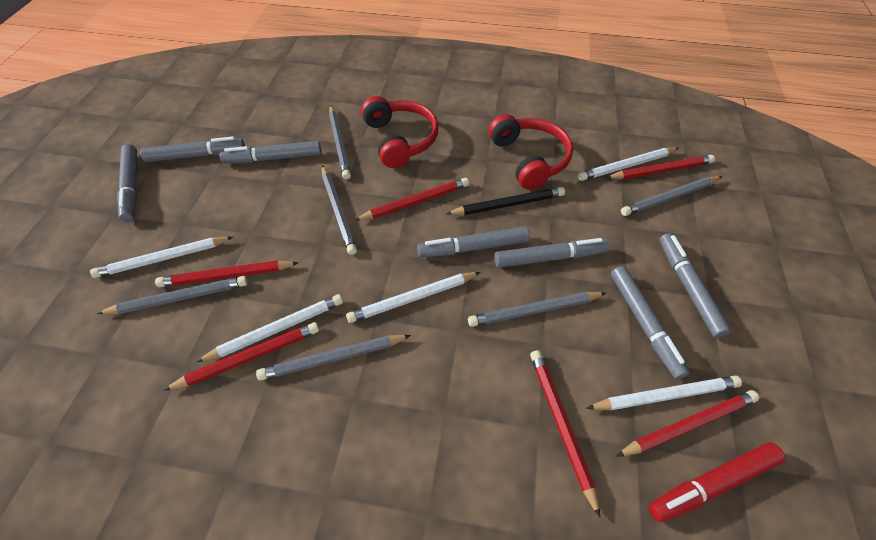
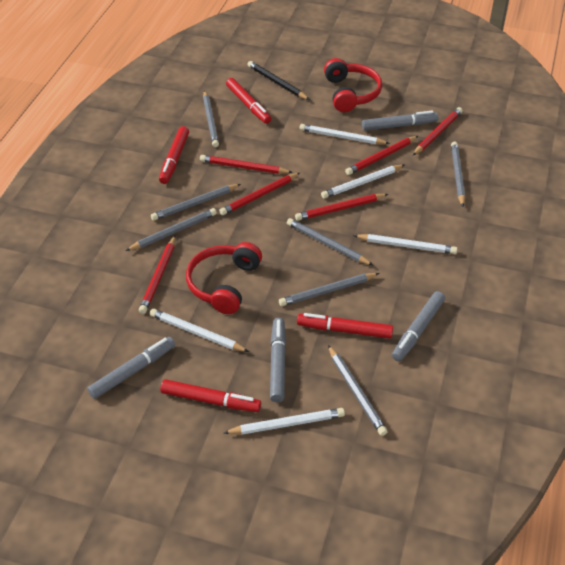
grey marker: 7 -> 4
grey pencil: 6 -> 7
red marker: 1 -> 4

